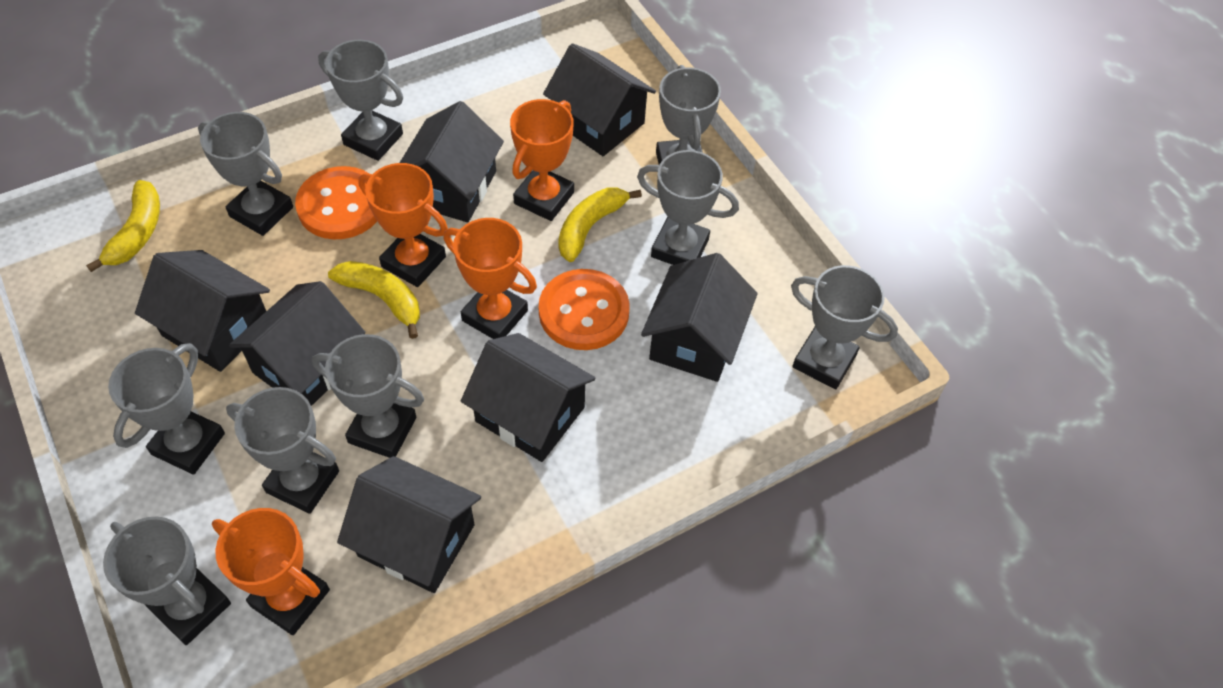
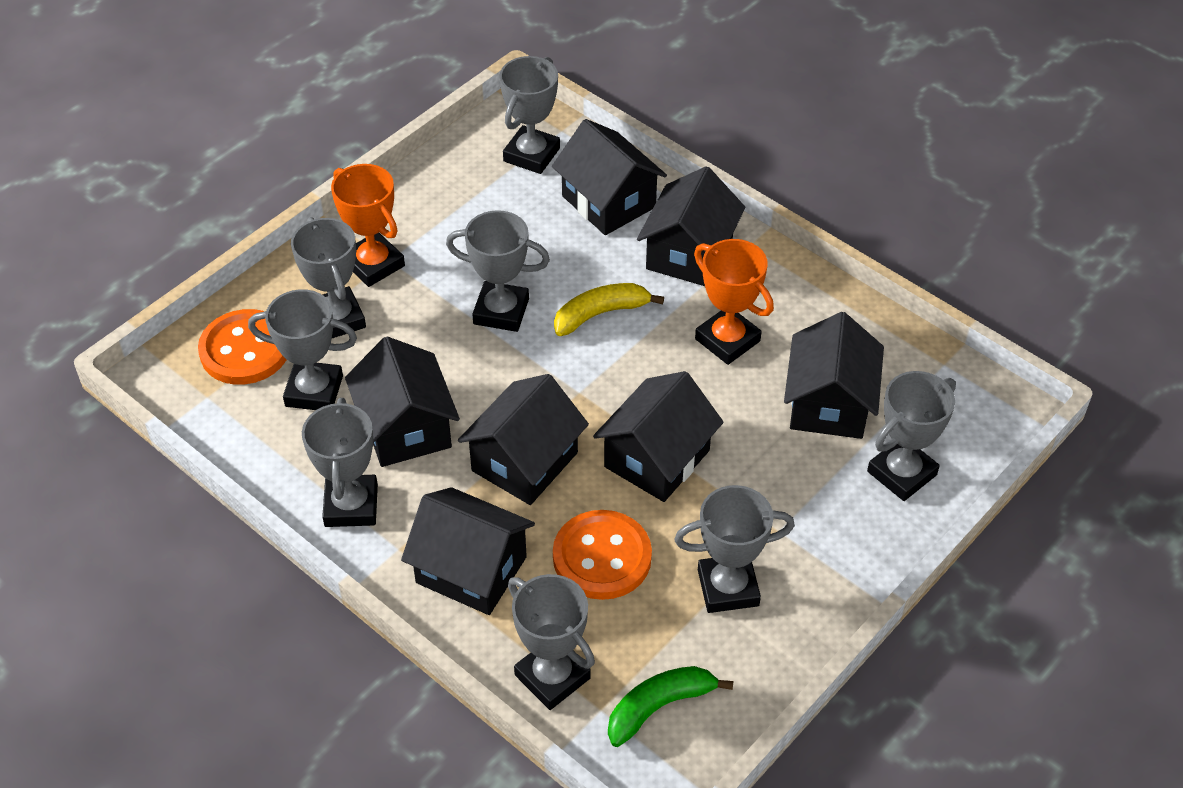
green banana: 0 -> 1
grey trophy: 9 -> 8
orange trophy: 4 -> 2
yellow banana: 3 -> 1

